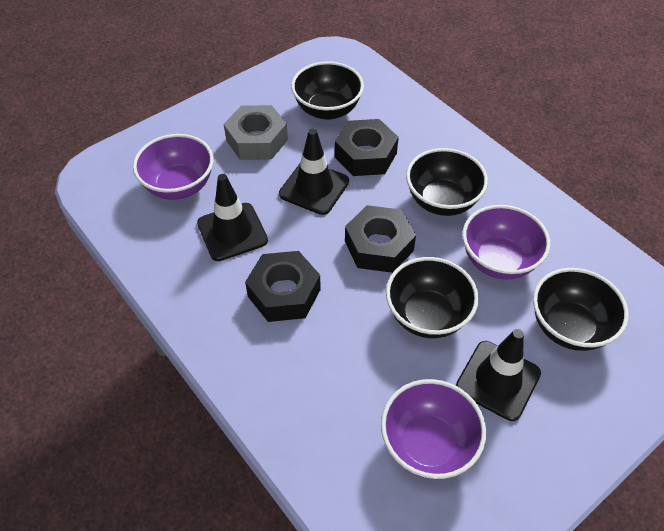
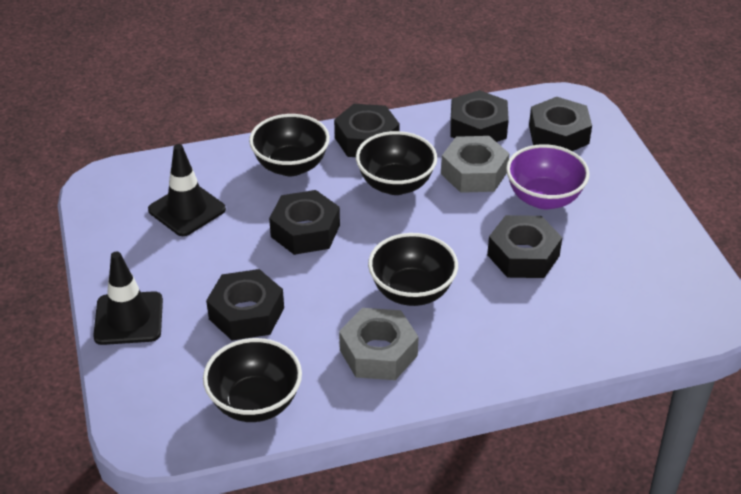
black nut: 3 -> 6
black traffic cone: 3 -> 2
grey nut: 1 -> 2
purple bowl: 3 -> 1

